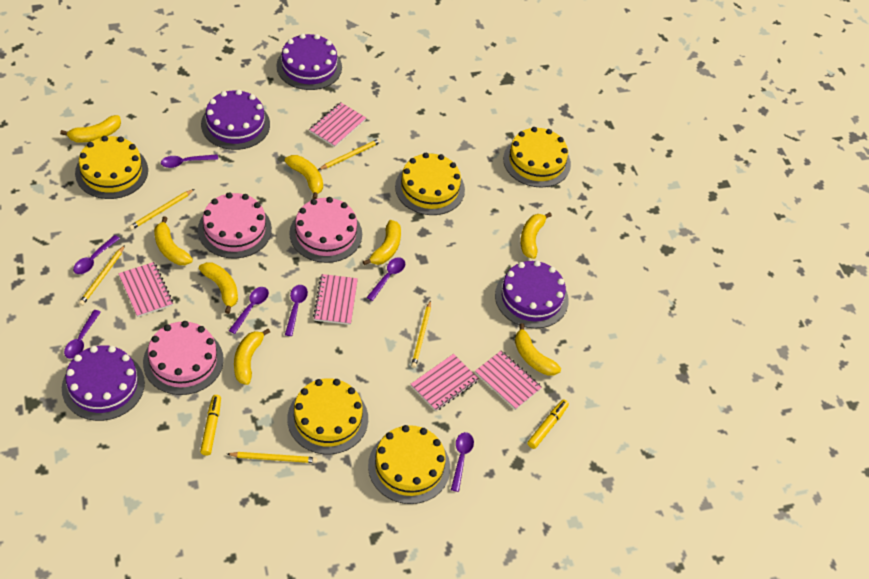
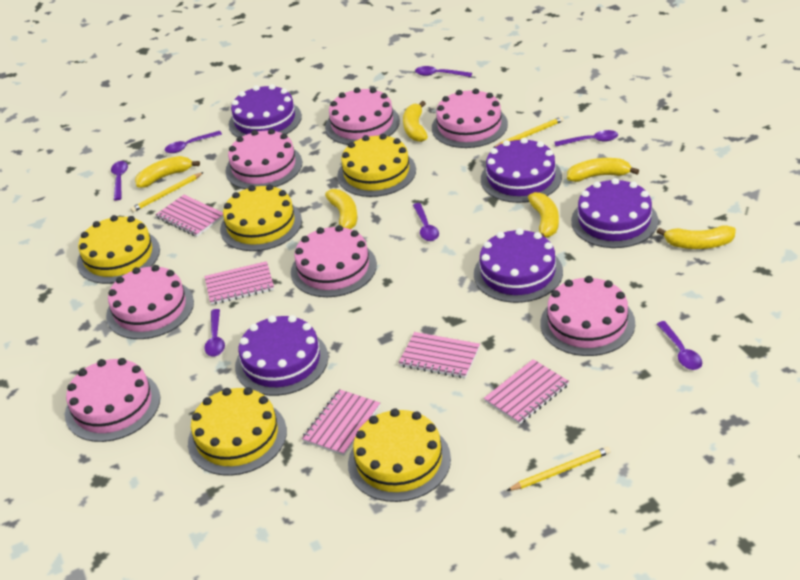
pink cake: 3 -> 7
purple cake: 4 -> 5
yellow banana: 8 -> 6
yellow marker: 2 -> 0
yellow pencil: 5 -> 3

